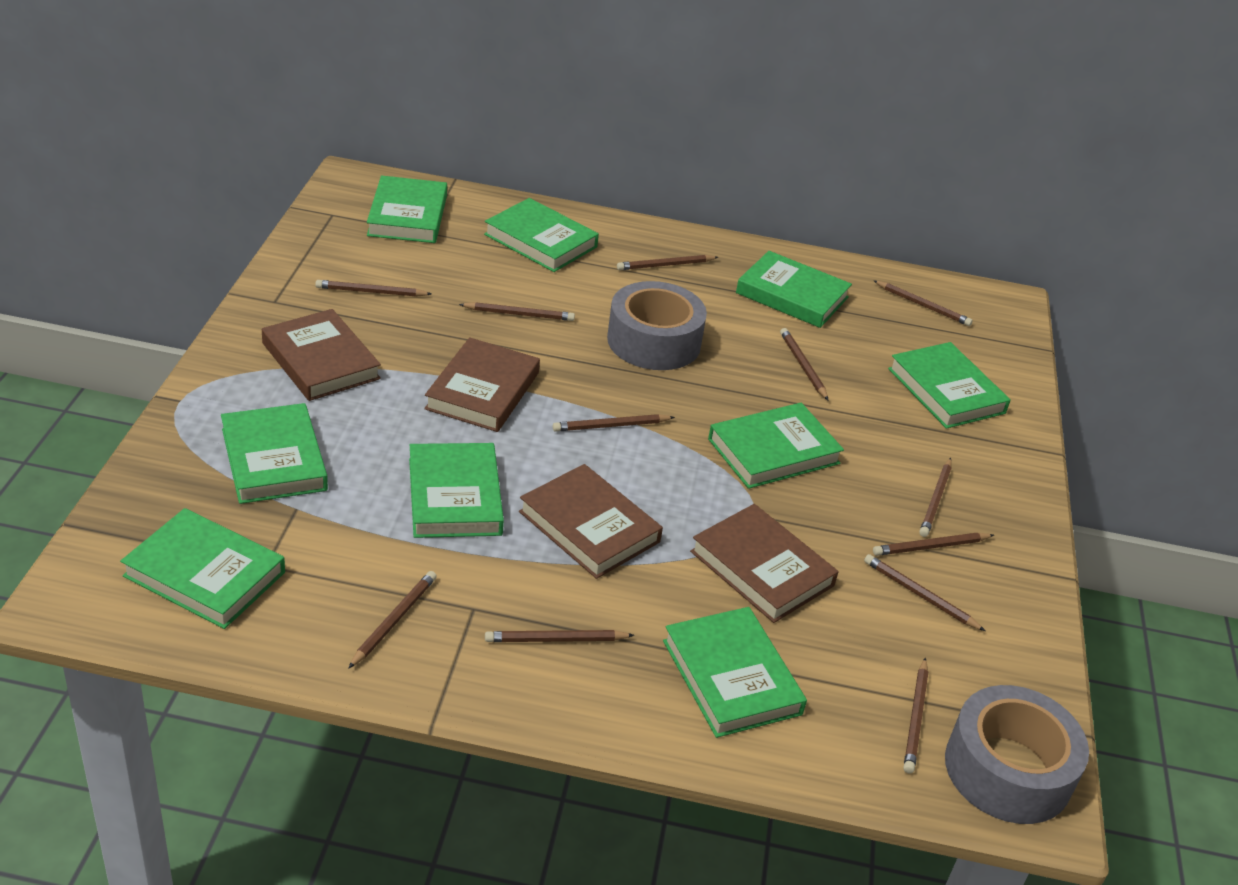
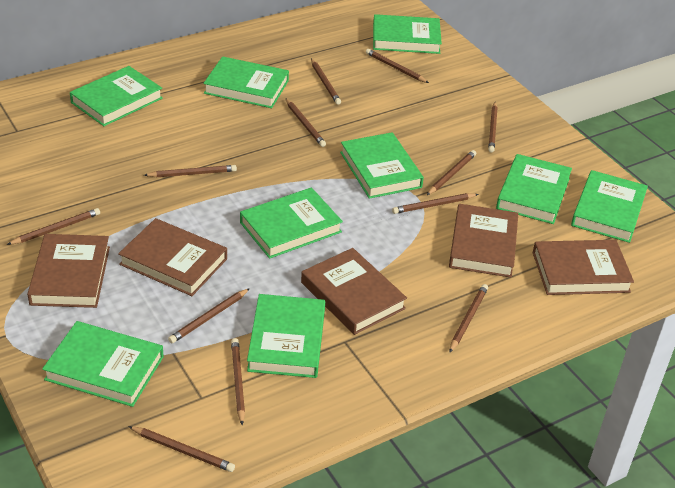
brown book: 4 -> 5
grey tape: 2 -> 0

